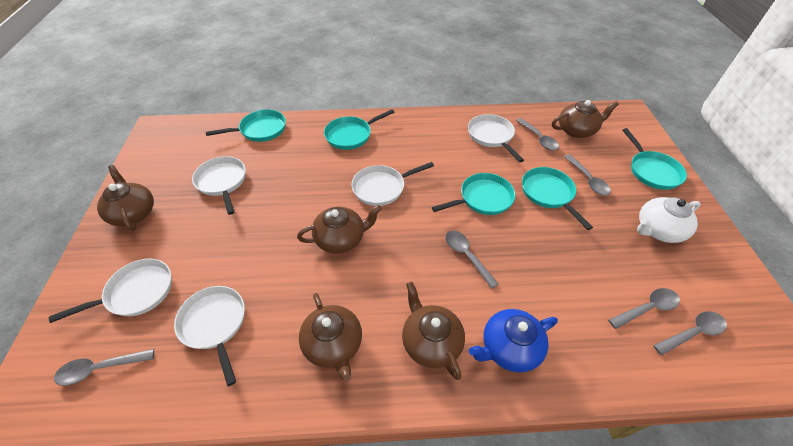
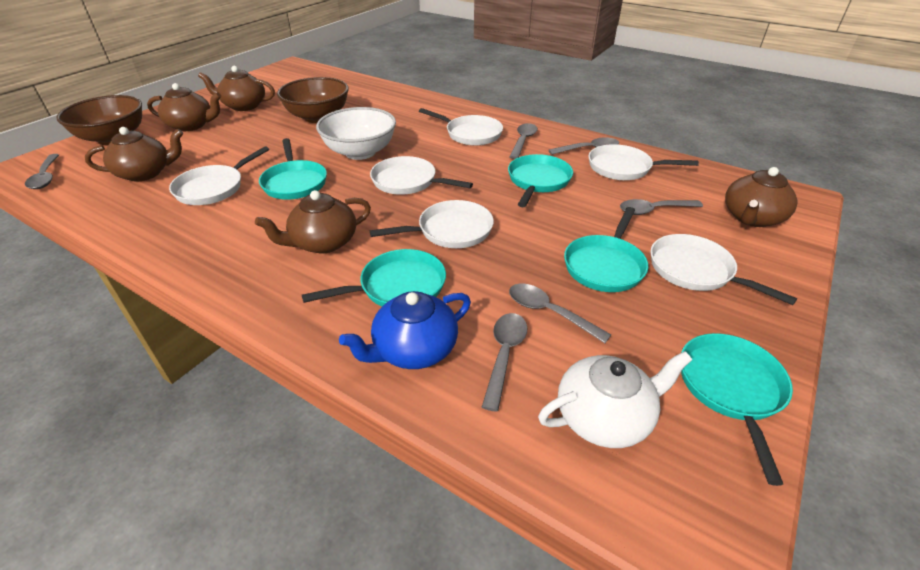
brown bowl: 0 -> 2
white bowl: 0 -> 1
white pan: 5 -> 6

